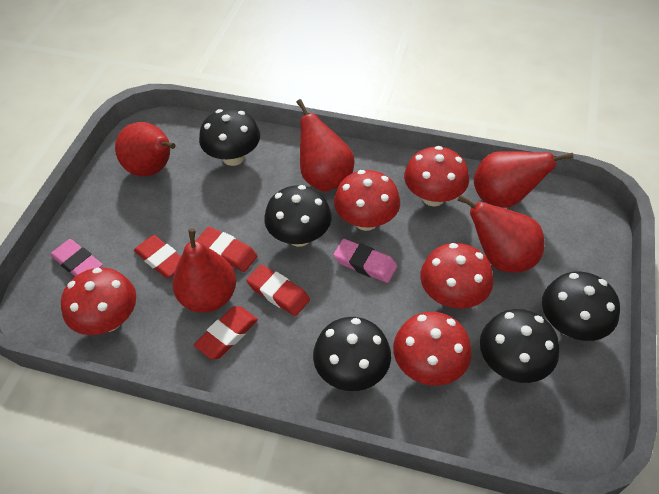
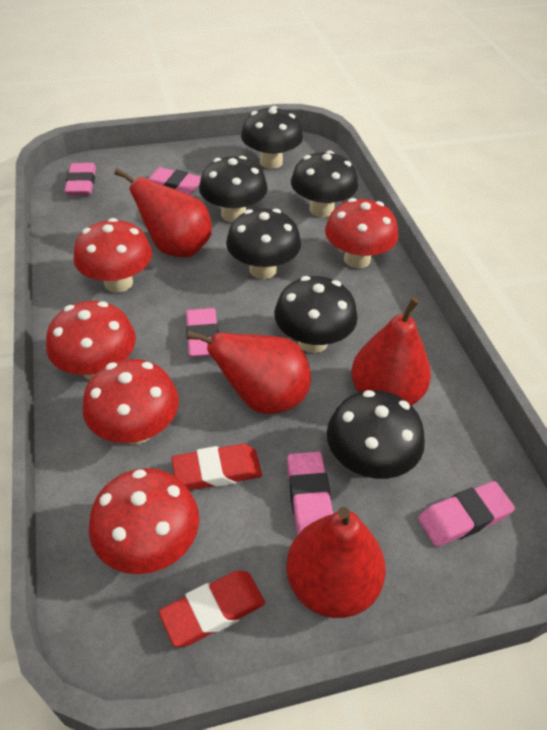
black mushroom: 5 -> 6
pink eraser: 2 -> 5
red eraser: 4 -> 2
red pear: 5 -> 4

